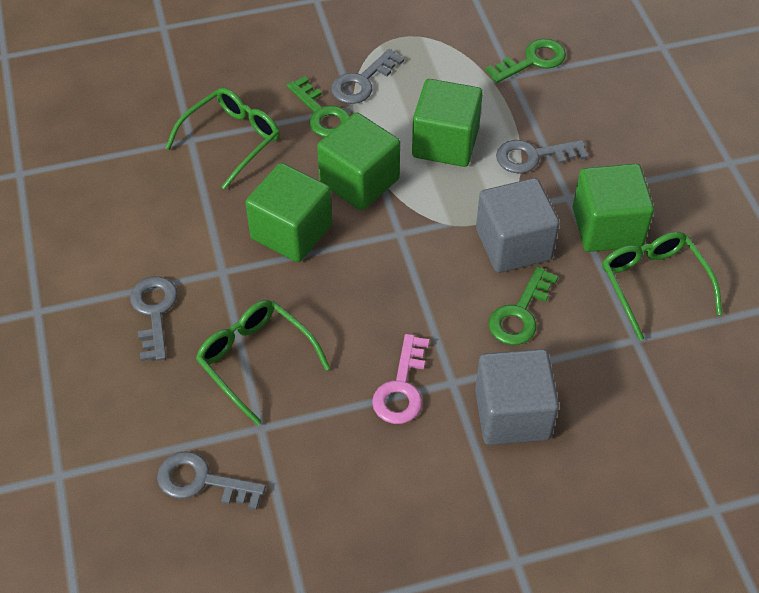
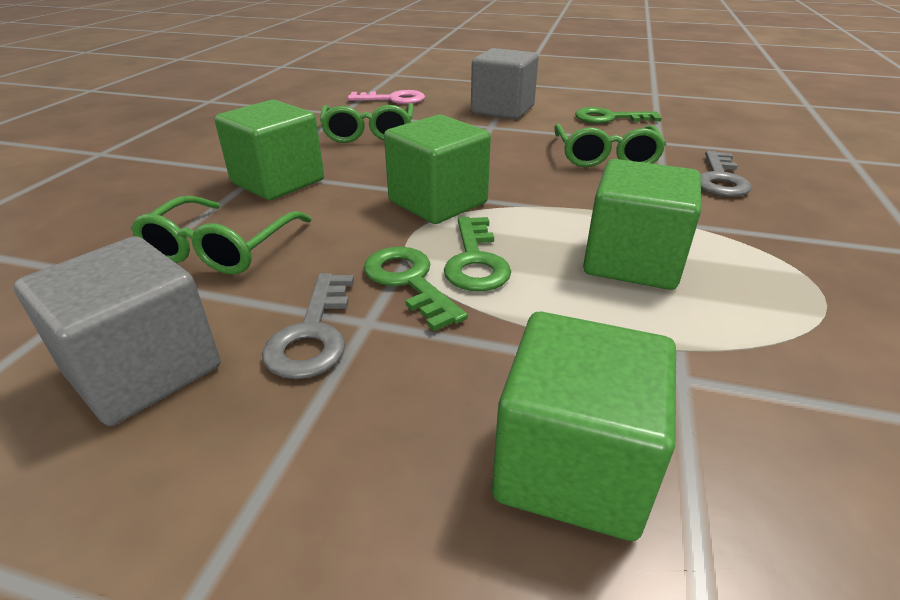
grey key: 4 -> 2

